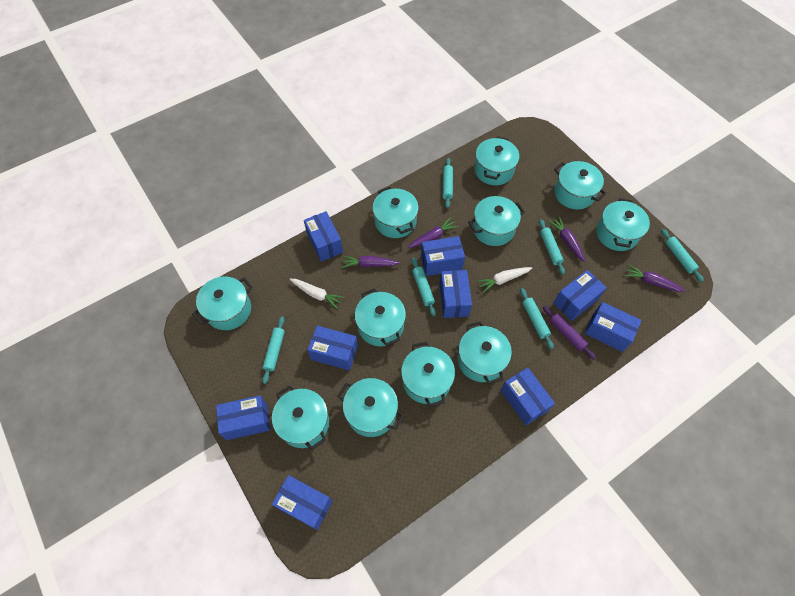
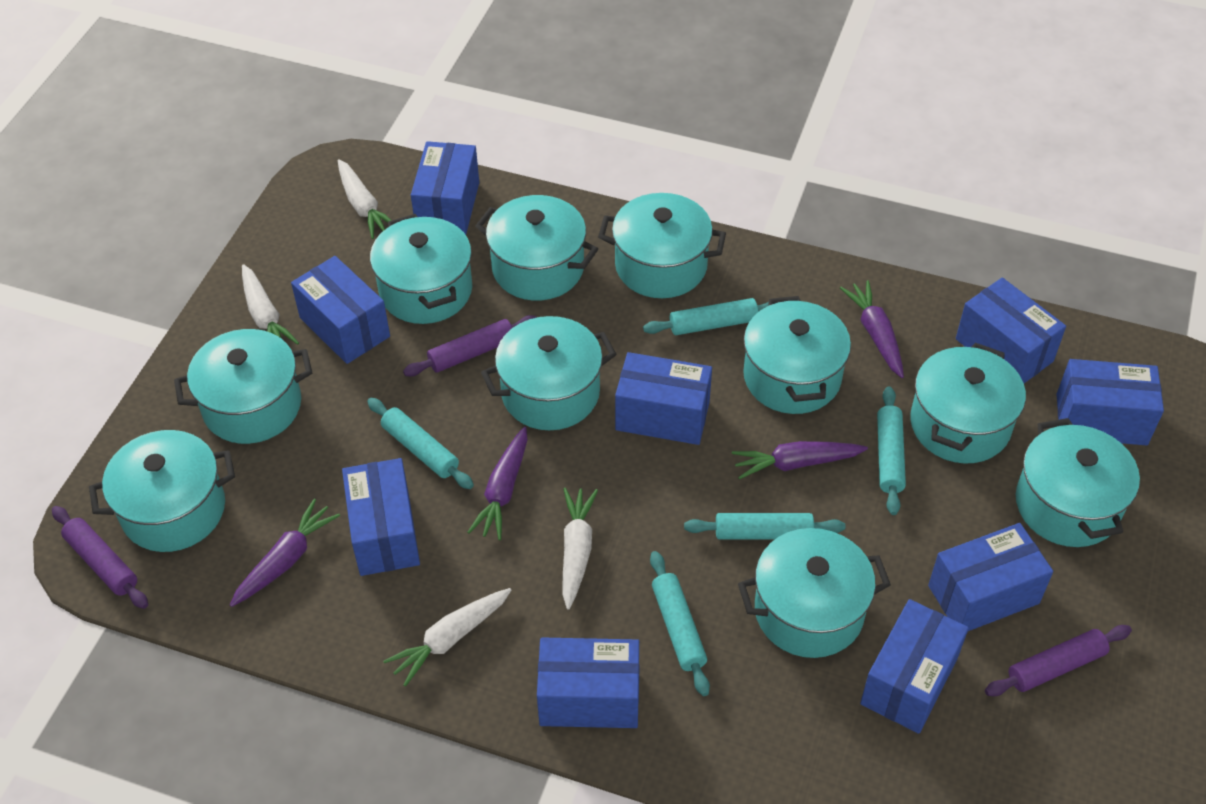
purple rolling pin: 1 -> 3
turquoise pot: 11 -> 10
turquoise rolling pin: 6 -> 5
white carrot: 2 -> 4

